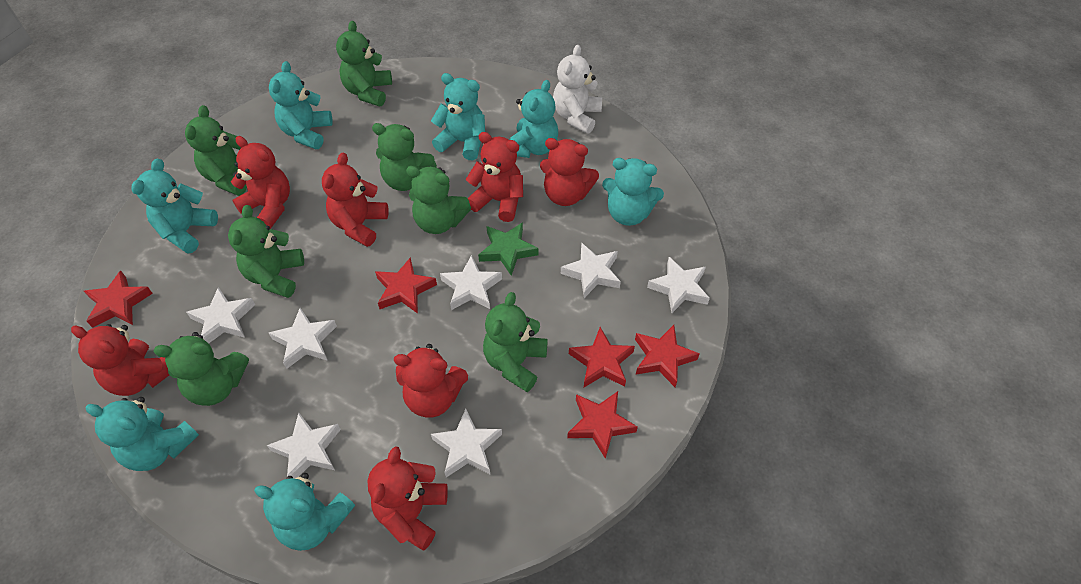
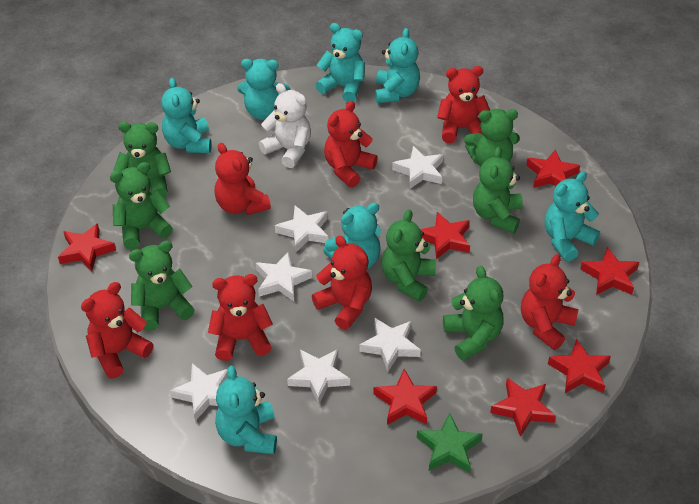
red star: 5 -> 7
white star: 7 -> 6

